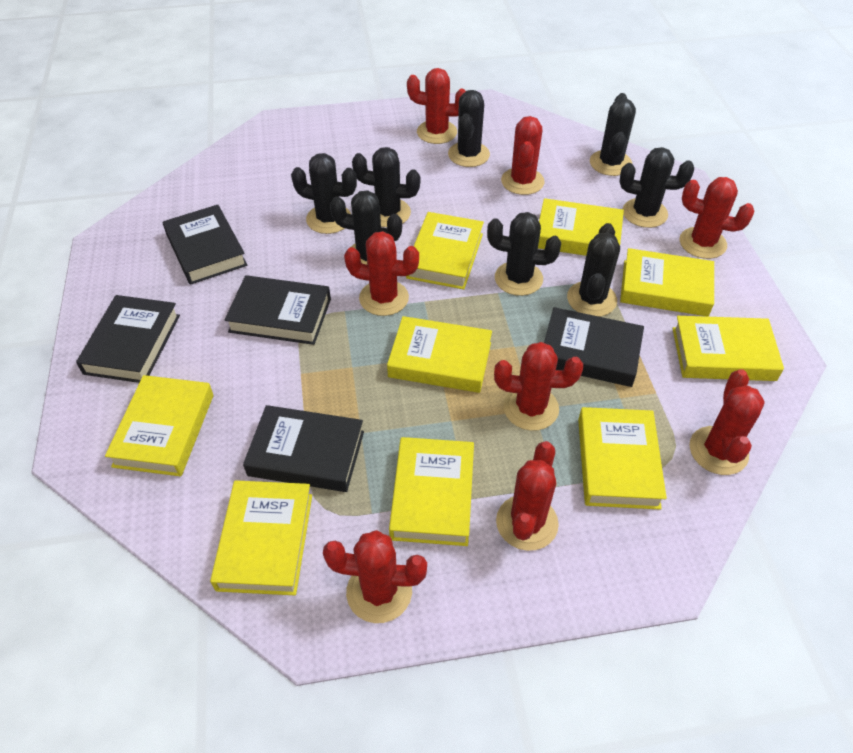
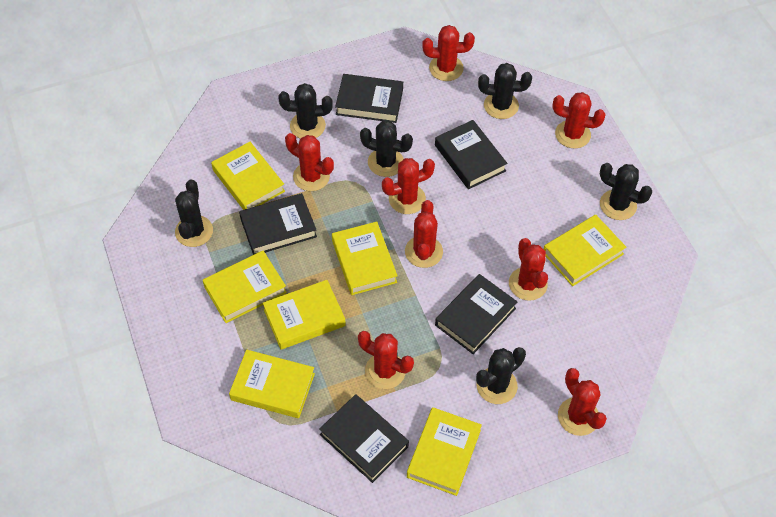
black cactus: 8 -> 6
yellow book: 9 -> 7

